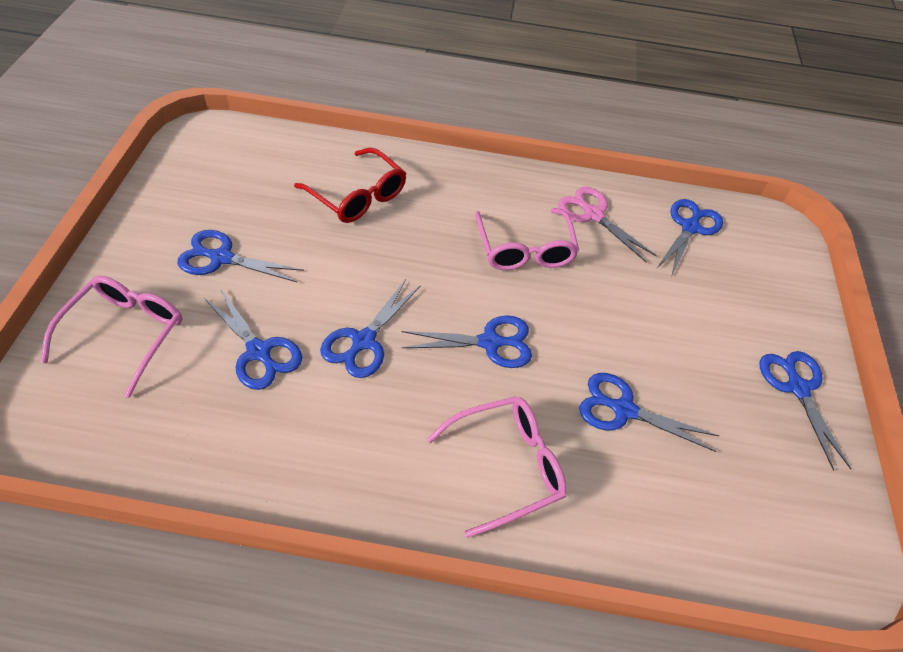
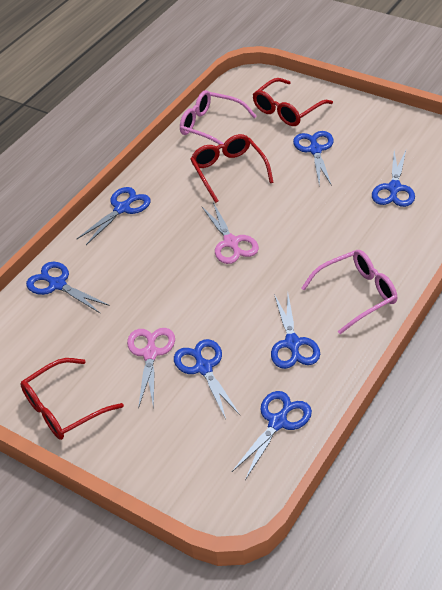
pink glasses: 3 -> 2
pink scissors: 1 -> 2
red glasses: 1 -> 3

